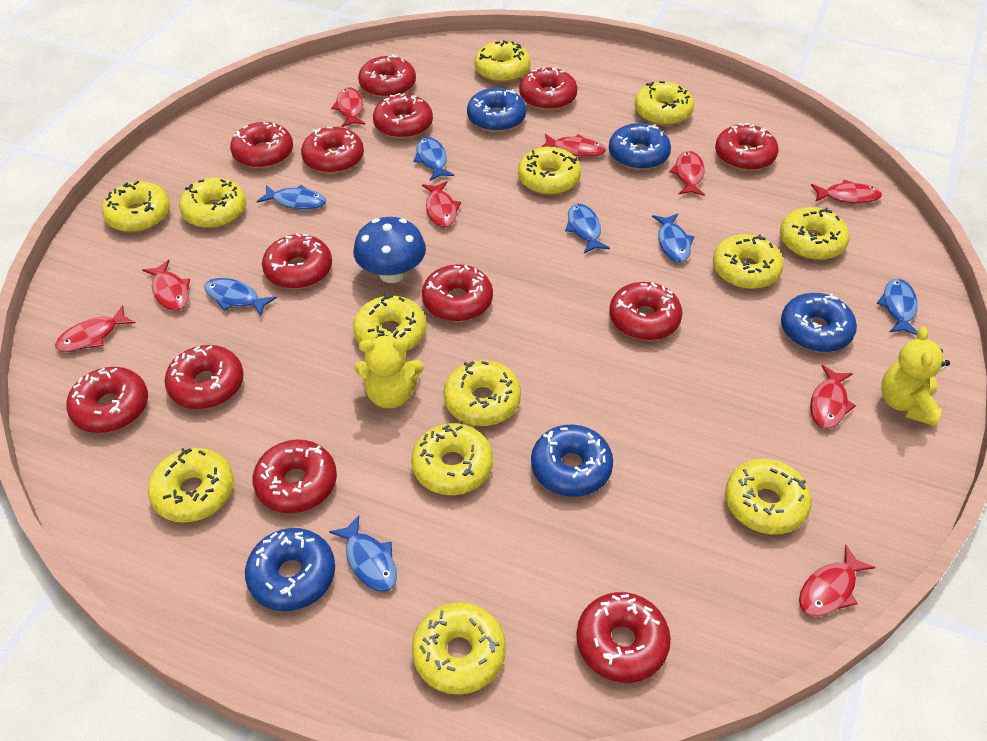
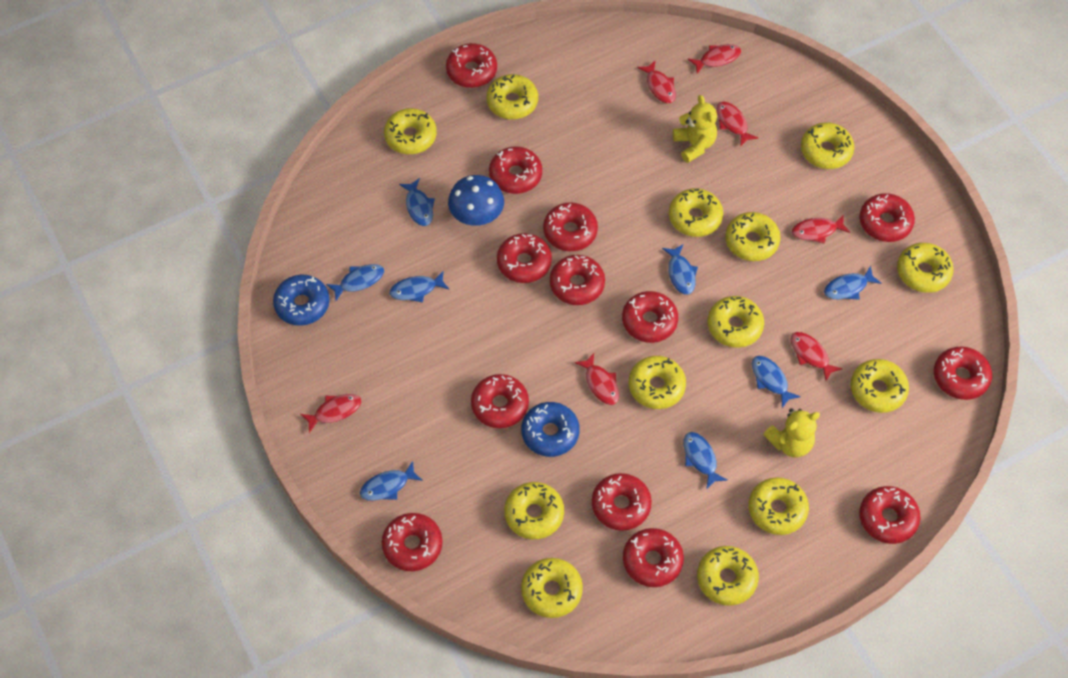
blue donut: 5 -> 2
blue fish: 7 -> 8
red fish: 9 -> 7

